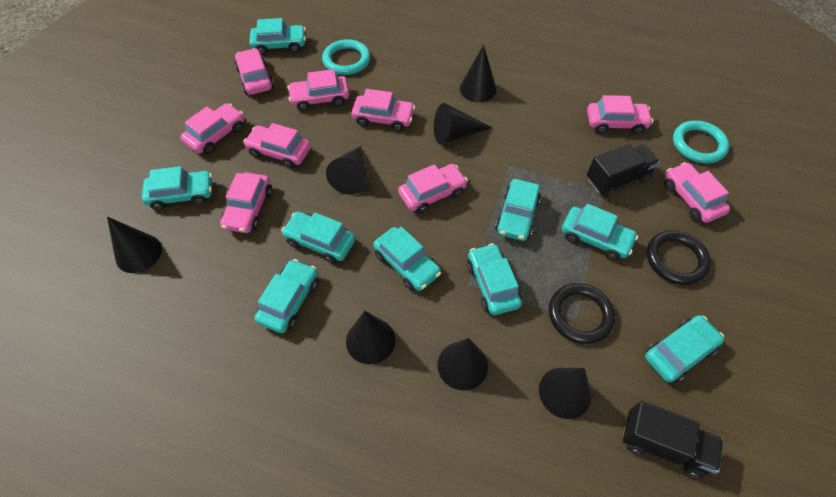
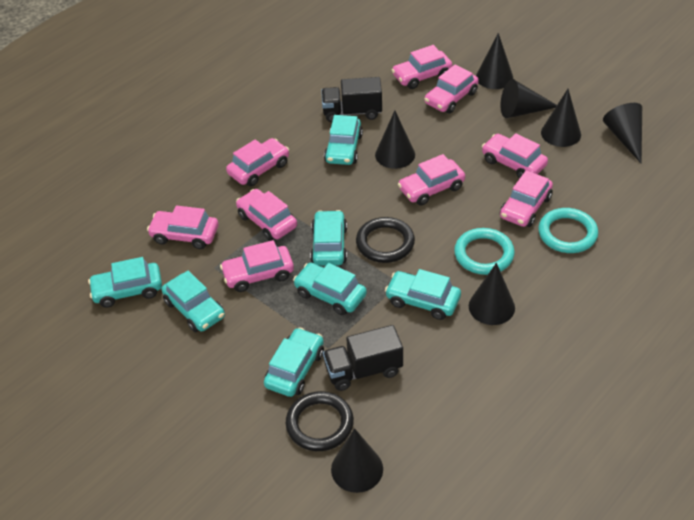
turquoise car: 9 -> 7

